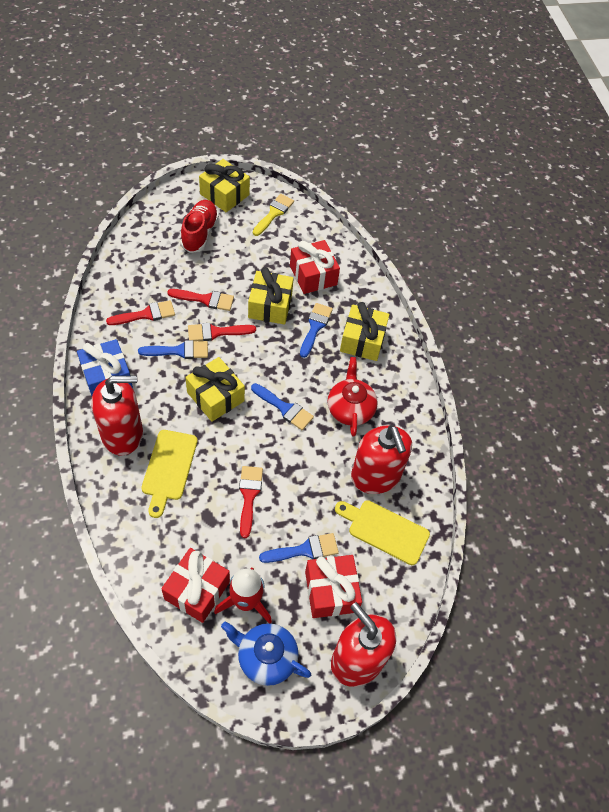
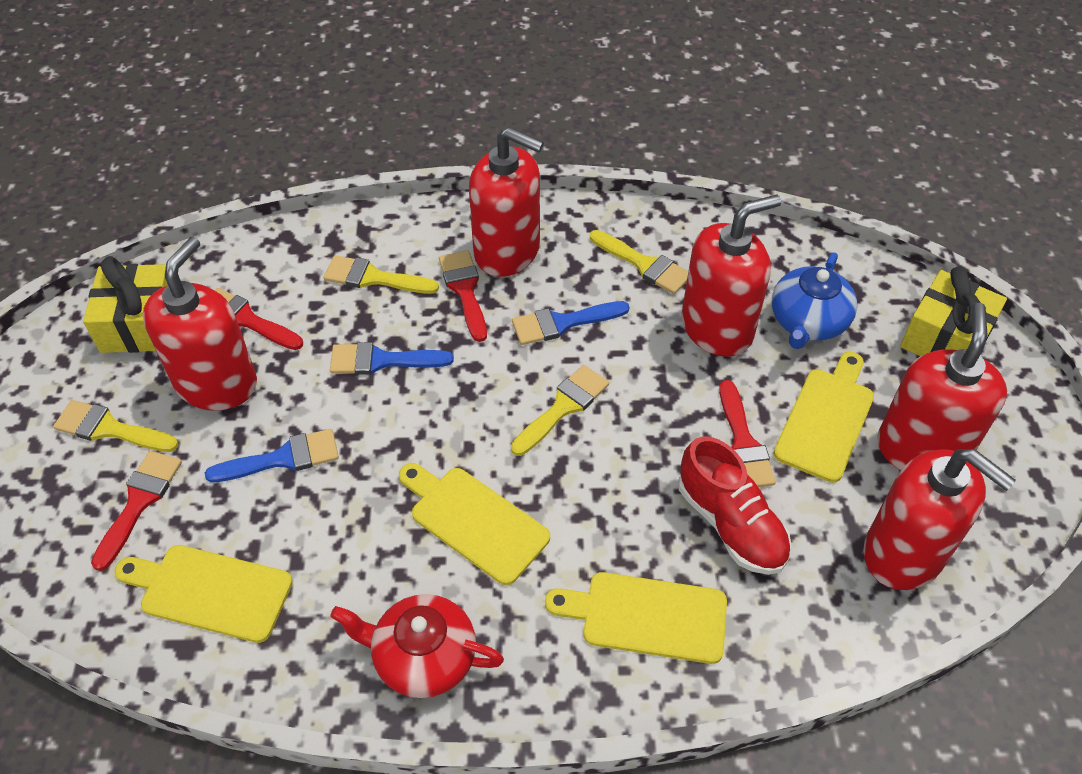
blue brush: 4 -> 3
blue gift: 1 -> 0
red gift: 3 -> 0
red rocket: 1 -> 0
red soap dispenser: 3 -> 5
yellow brush: 1 -> 4
yellow cutting board: 2 -> 4
yellow gift: 4 -> 2

